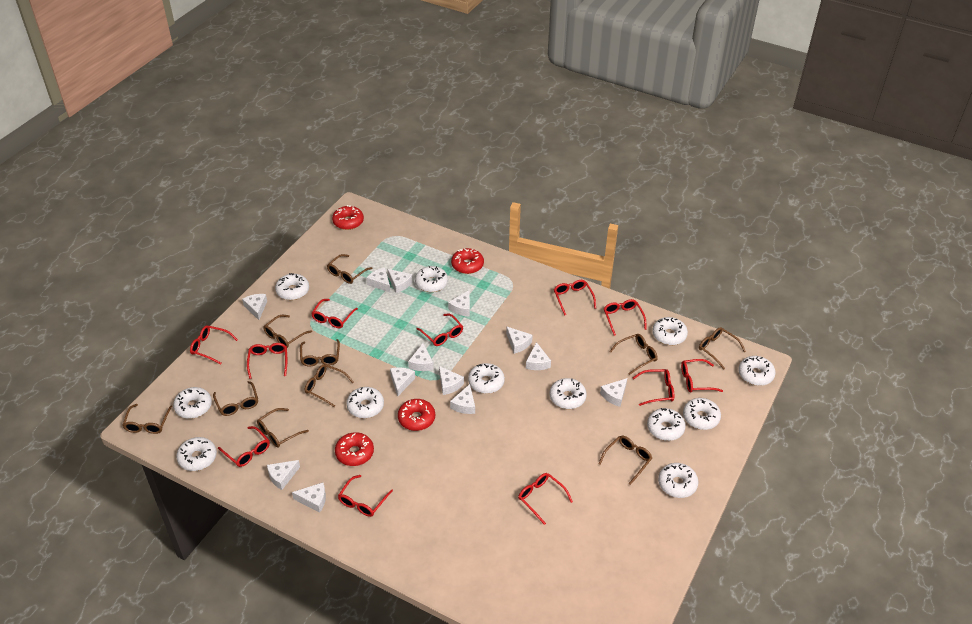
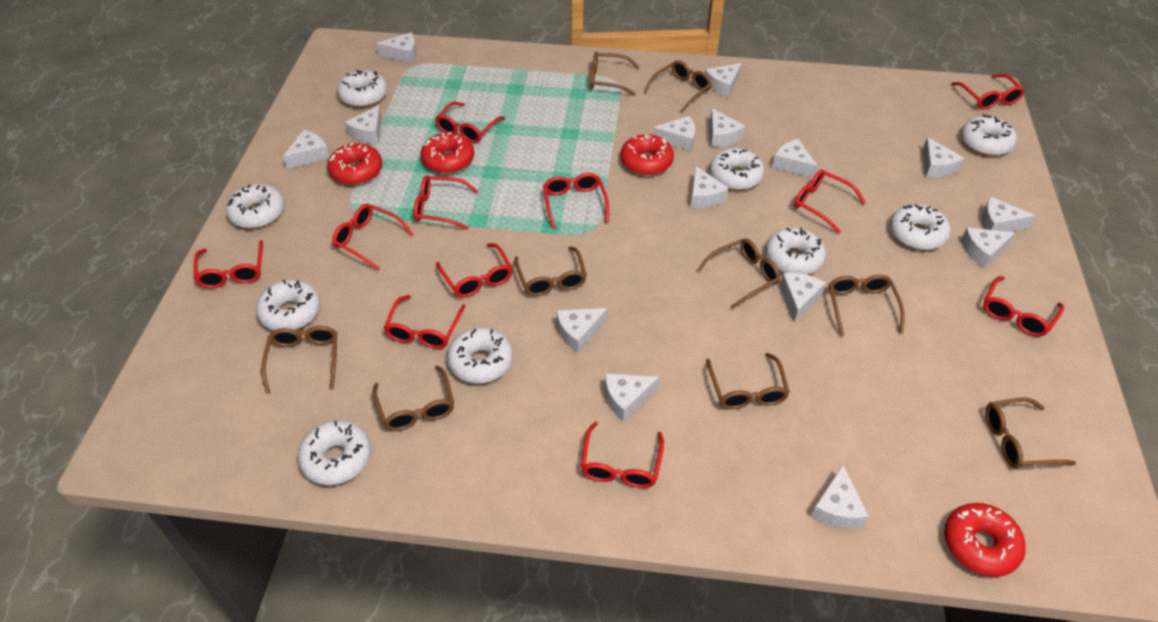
brown glasses: 10 -> 9
white cheese: 13 -> 15
white donut: 12 -> 9

